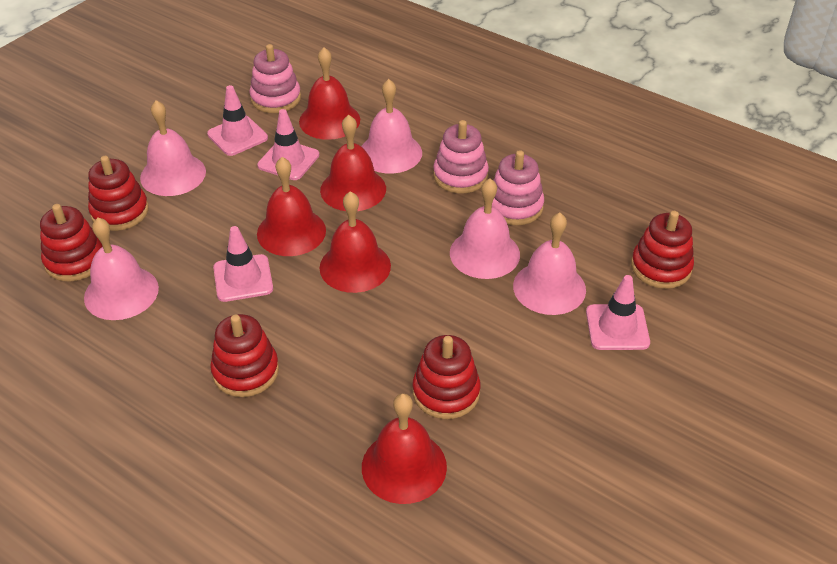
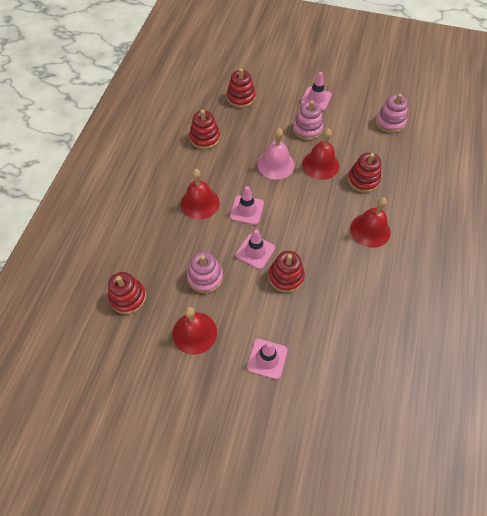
pink bell: 5 -> 1
red bell: 5 -> 4

